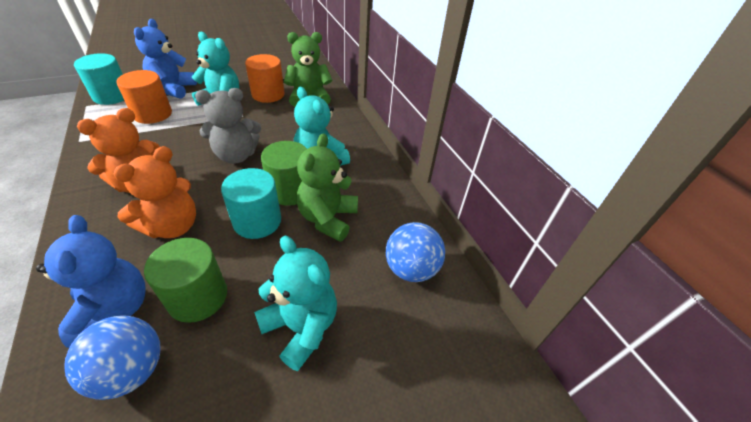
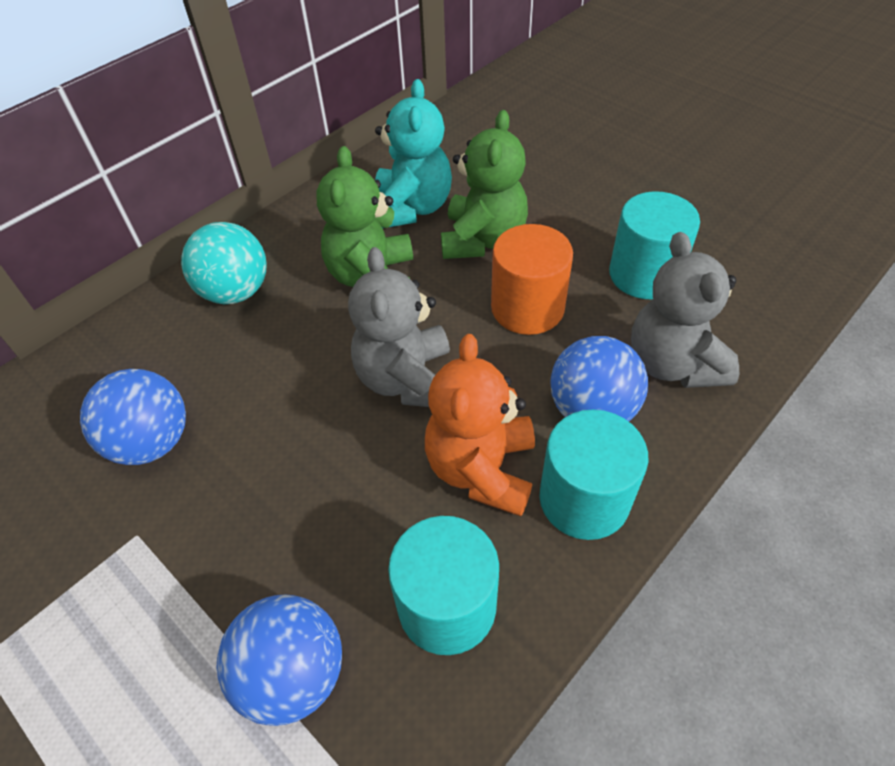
blue ball: 2 -> 3
blue teddy bear: 2 -> 0
green cylinder: 2 -> 0
grey teddy bear: 1 -> 2
orange cylinder: 2 -> 1
orange teddy bear: 2 -> 1
turquoise ball: 0 -> 1
turquoise cylinder: 2 -> 3
turquoise teddy bear: 3 -> 1

